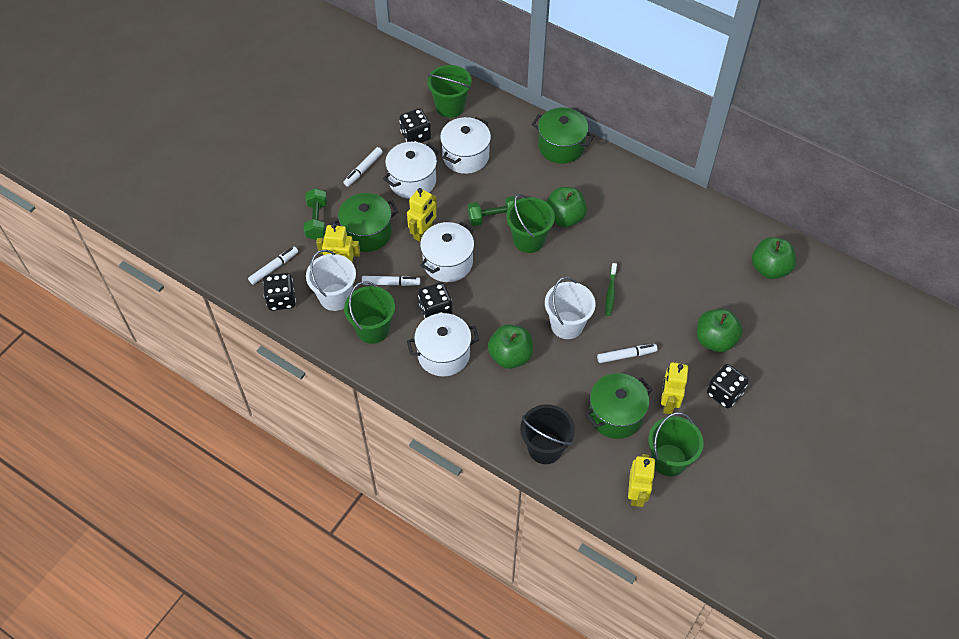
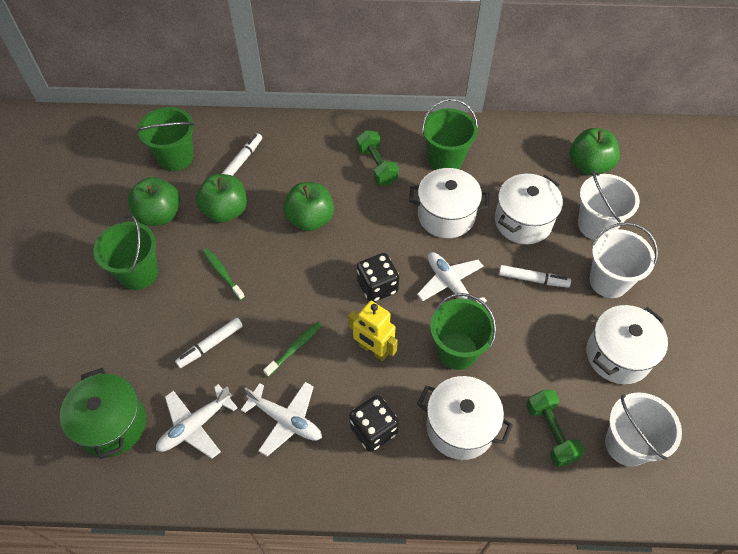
black bucket: 1 -> 0
black dice: 4 -> 2
green pot: 3 -> 1
green toothbrush: 1 -> 2
white bucket: 2 -> 3
white marker: 4 -> 3
white plane: 0 -> 3
yellow robot: 4 -> 1

